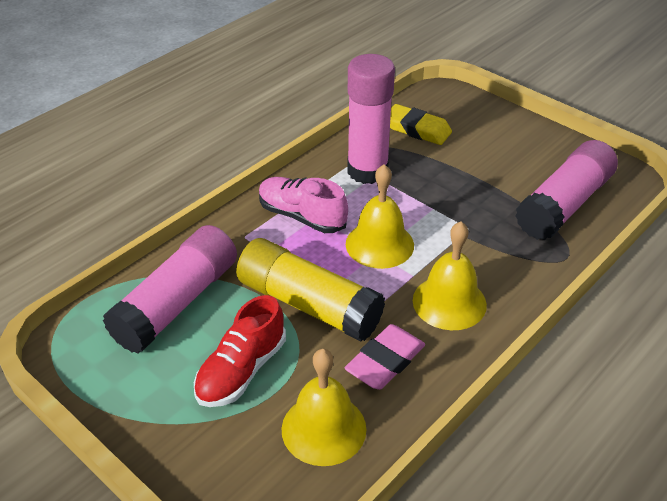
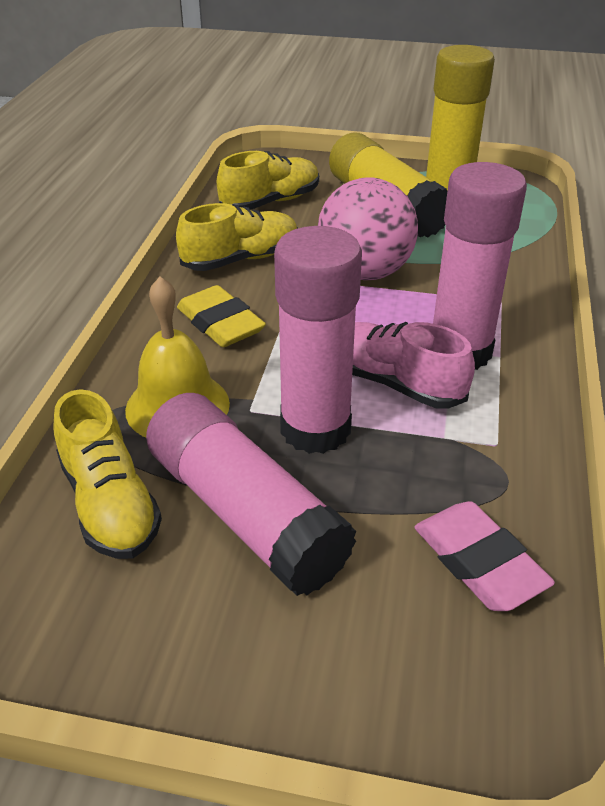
pink ball: 0 -> 1
red shoe: 1 -> 0
yellow bell: 3 -> 1
yellow glue stick: 1 -> 2
yellow shoe: 0 -> 3

